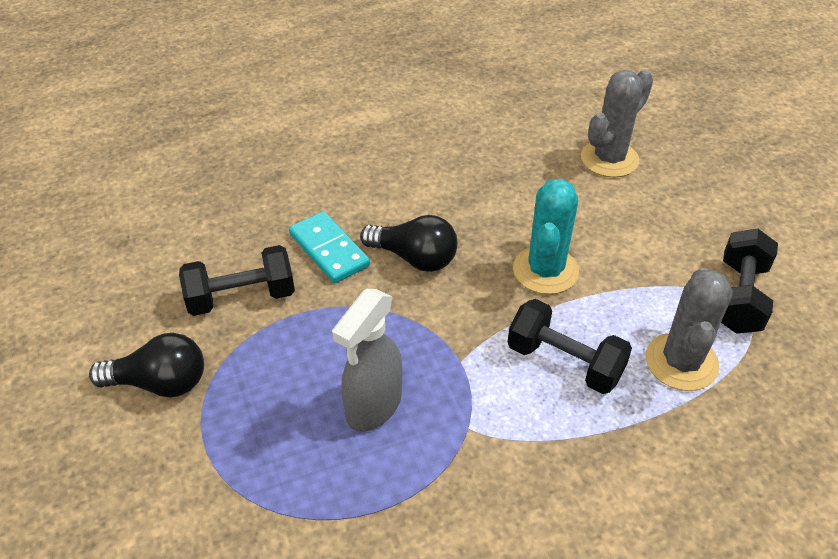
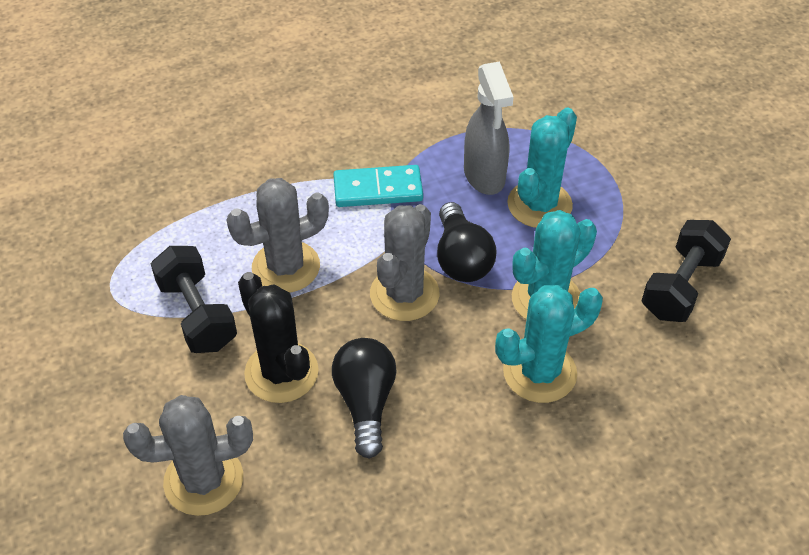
black cactus: 0 -> 1
black dumbbell: 3 -> 2
grey cactus: 2 -> 3
turquoise cactus: 1 -> 3

